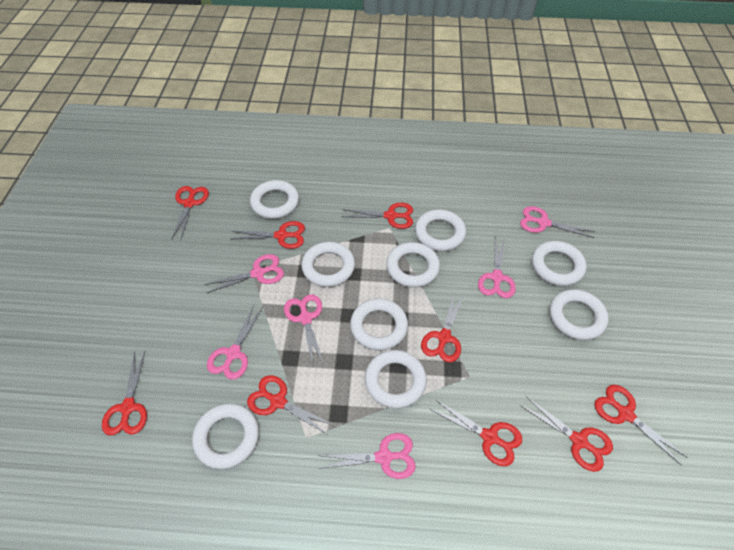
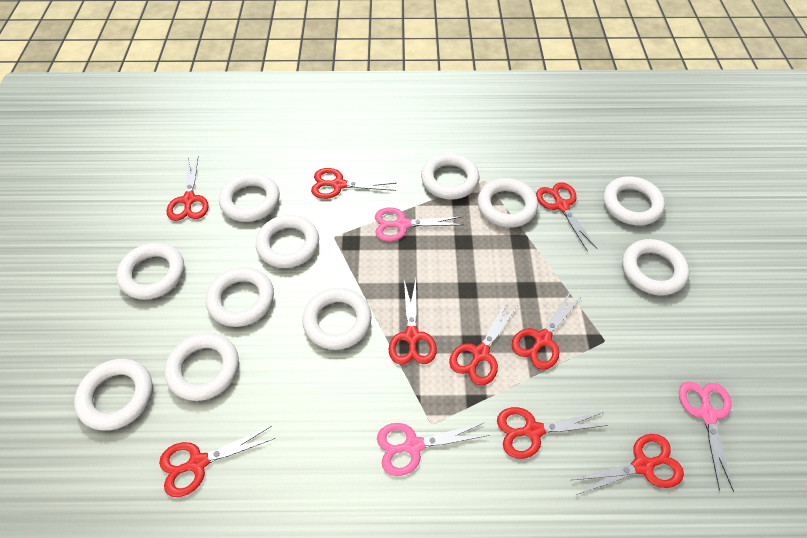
pink scissors: 6 -> 3
white ring: 9 -> 11

